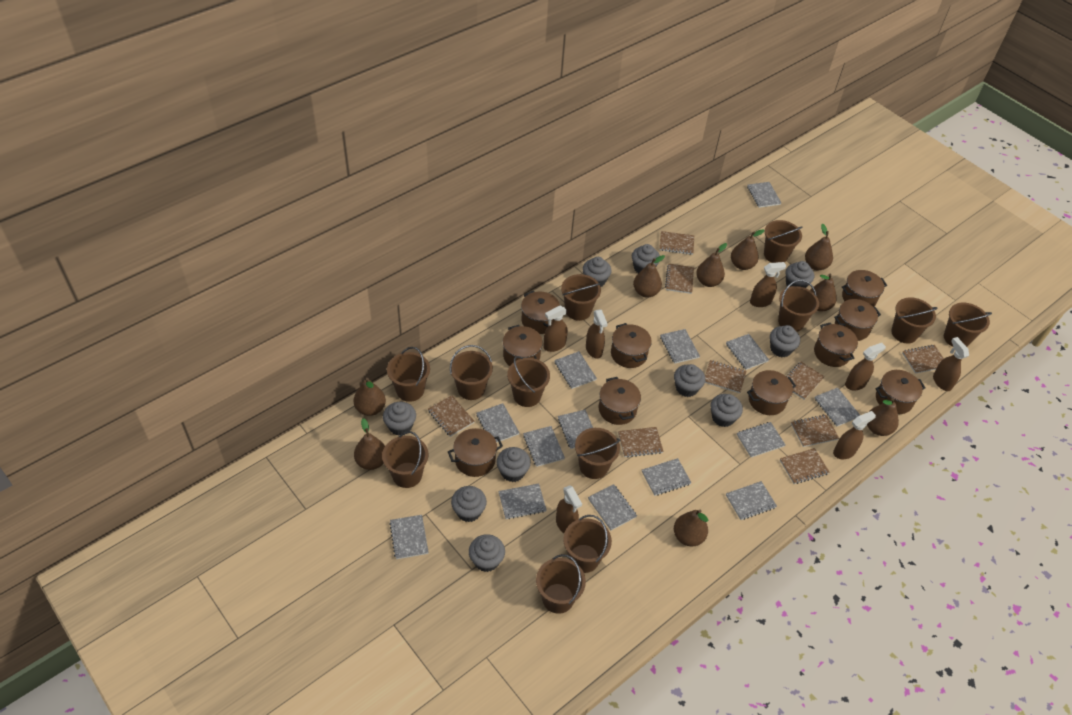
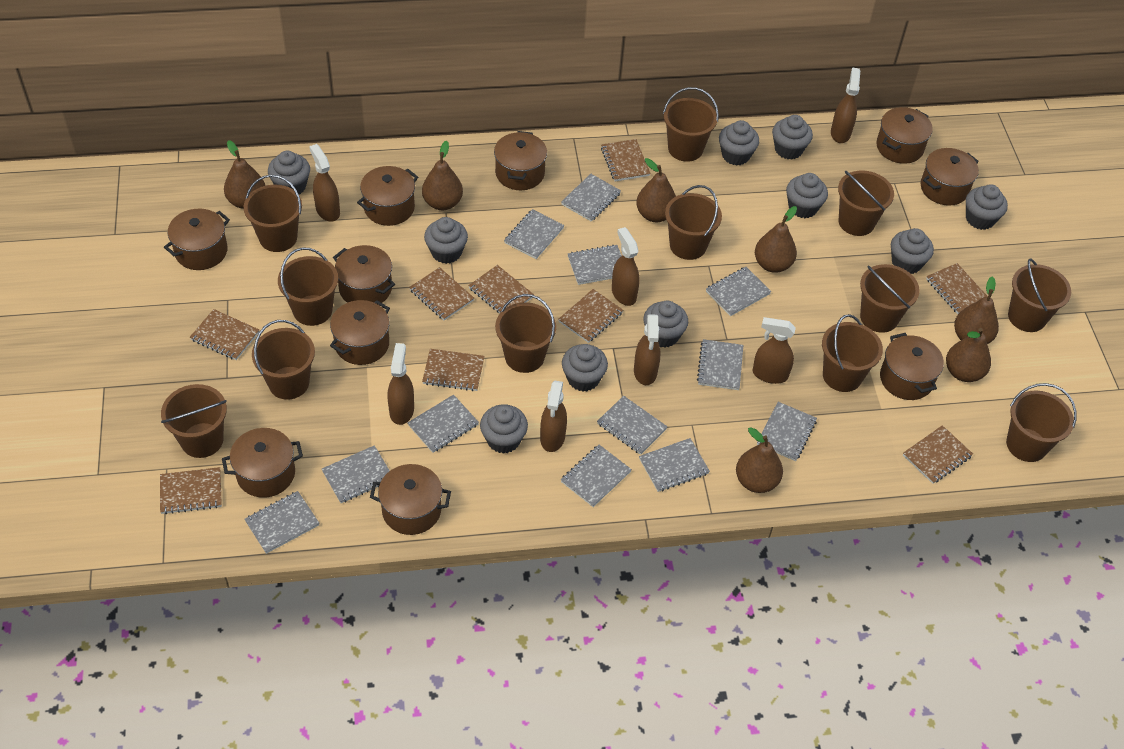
brown pear: 9 -> 7
grey notebook: 14 -> 12

